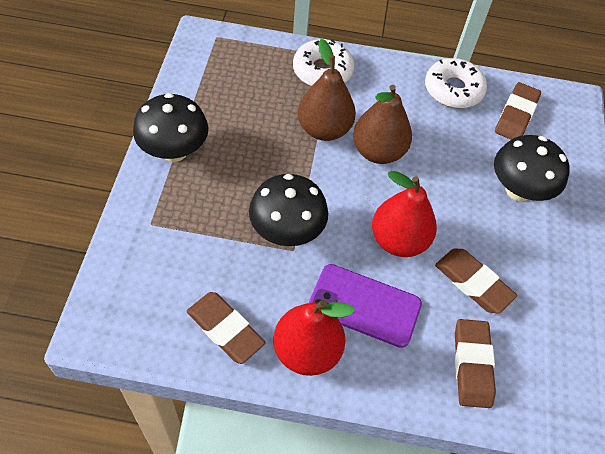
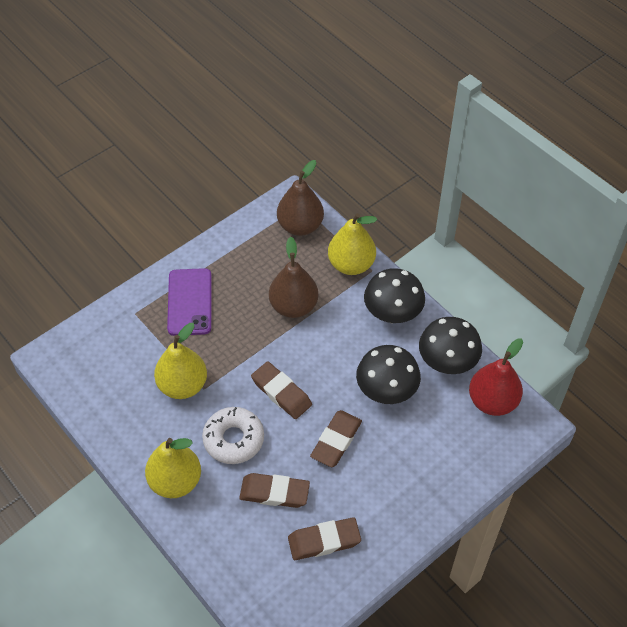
red pear: 2 -> 1
white donut: 2 -> 1
yellow pear: 0 -> 3

